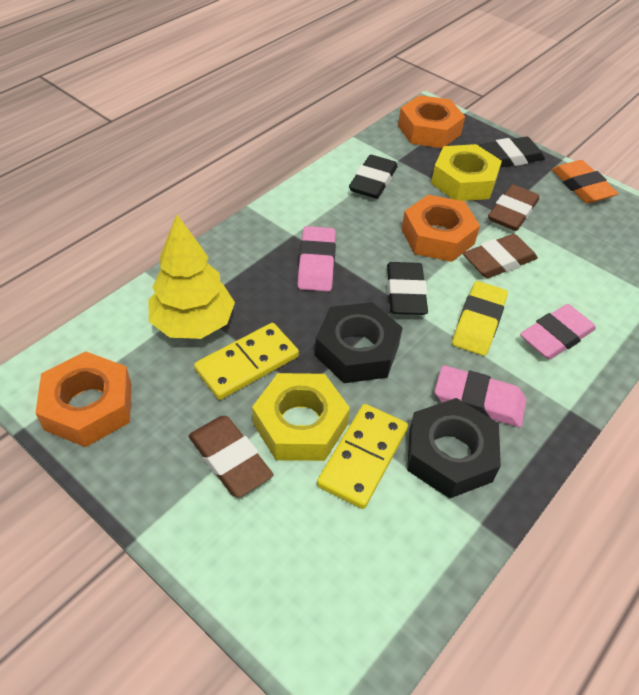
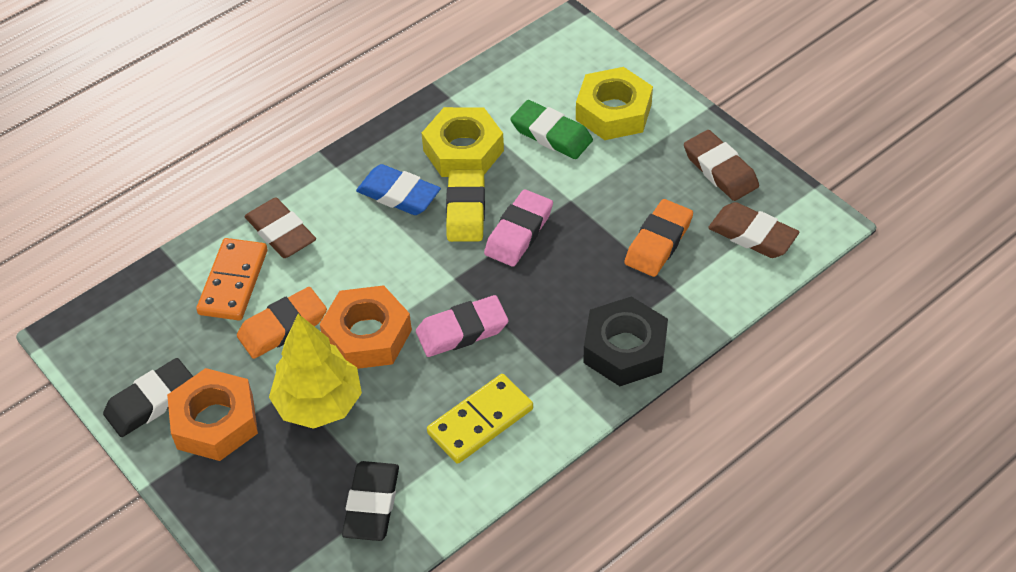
black eraser: 3 -> 2
black nut: 2 -> 1
blue eraser: 0 -> 1
green eraser: 0 -> 1
orange domino: 0 -> 1
orange eraser: 1 -> 2
orange nut: 3 -> 2
pink eraser: 3 -> 2
yellow domino: 2 -> 1

